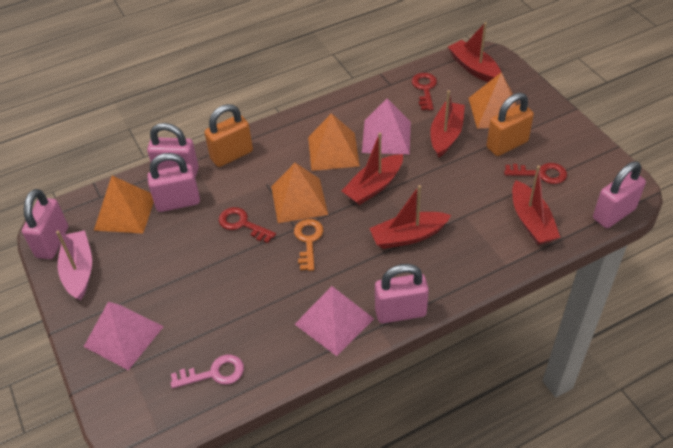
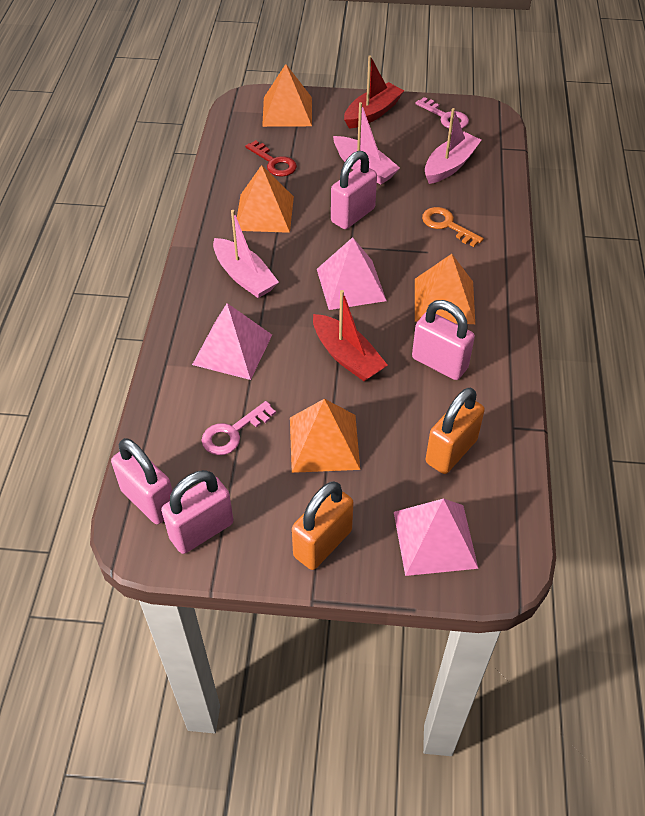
pink boat: 1 -> 3
pink key: 1 -> 2
pink padlock: 5 -> 4
red boat: 5 -> 2
red key: 3 -> 1

